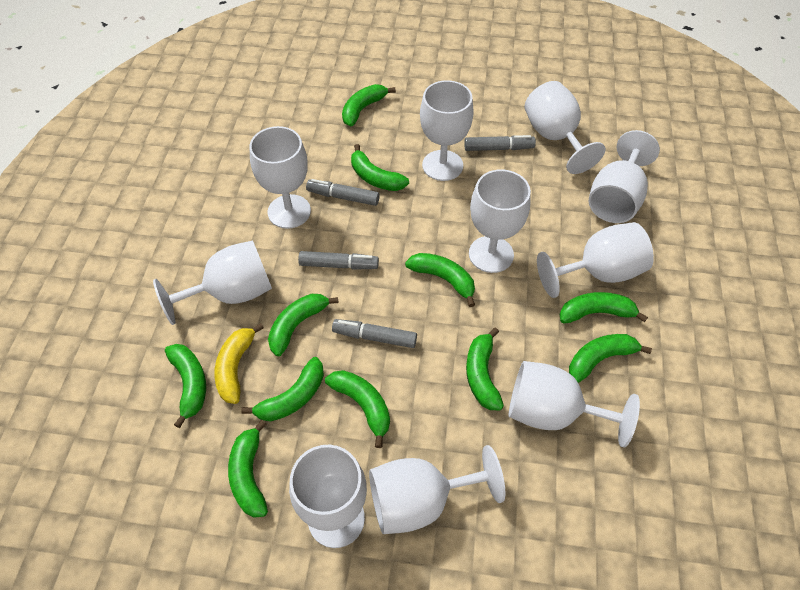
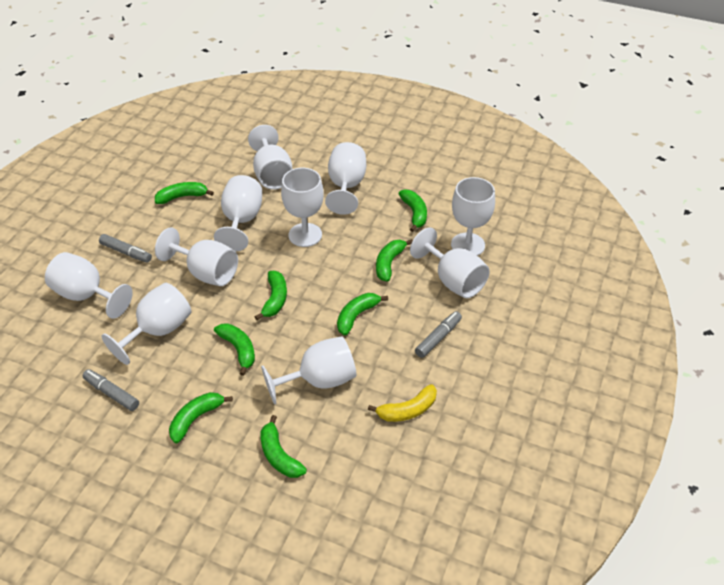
green banana: 11 -> 8
grey marker: 4 -> 3

